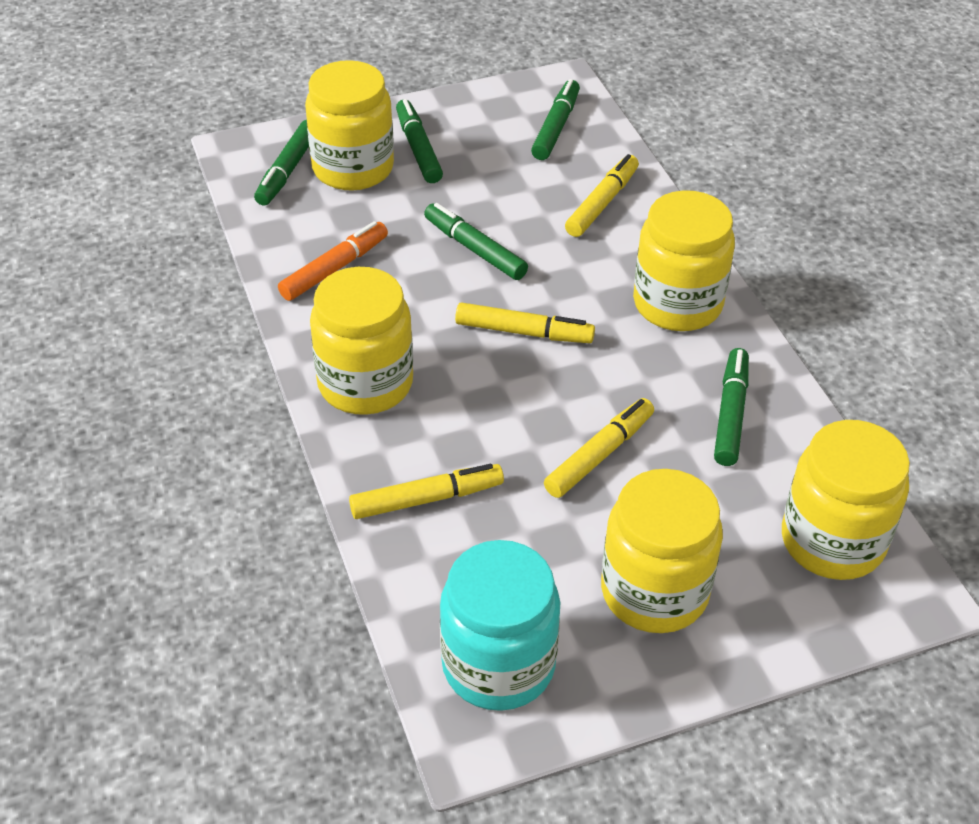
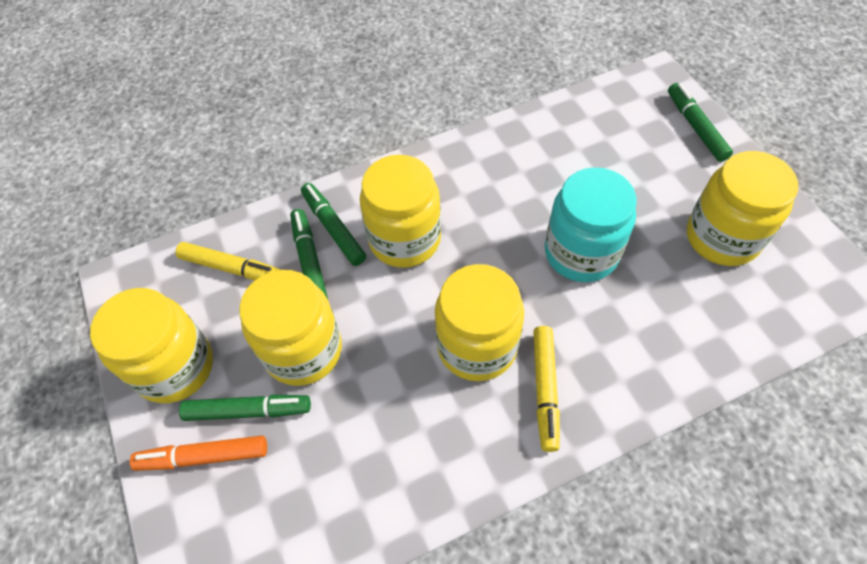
green marker: 5 -> 4
yellow marker: 4 -> 2

